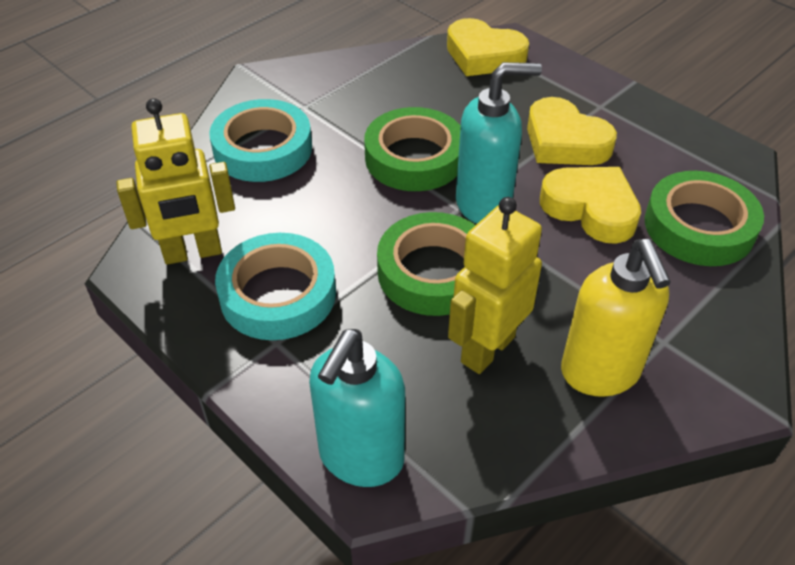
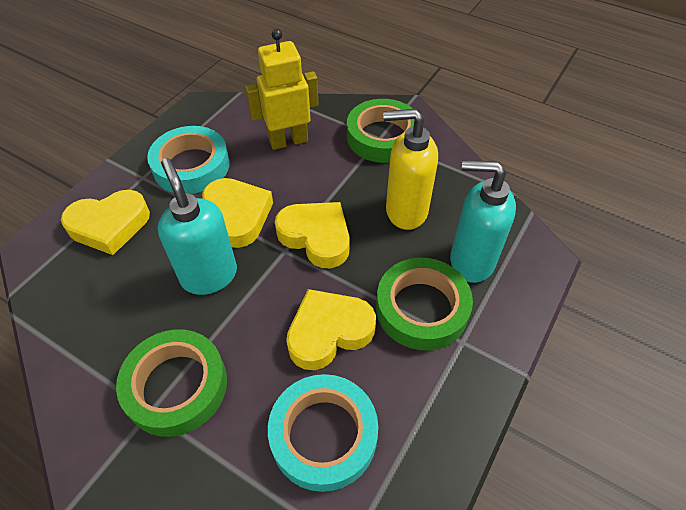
yellow heart: 3 -> 4
yellow robot: 2 -> 1

